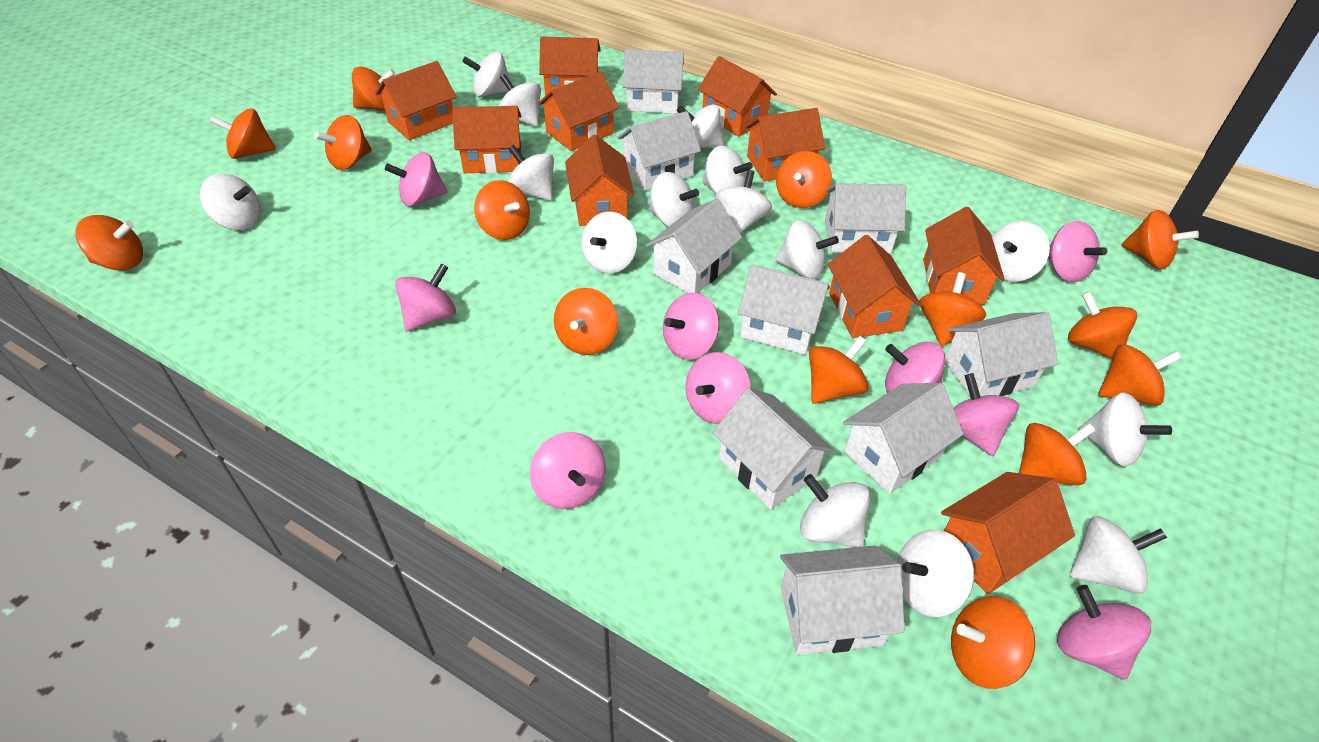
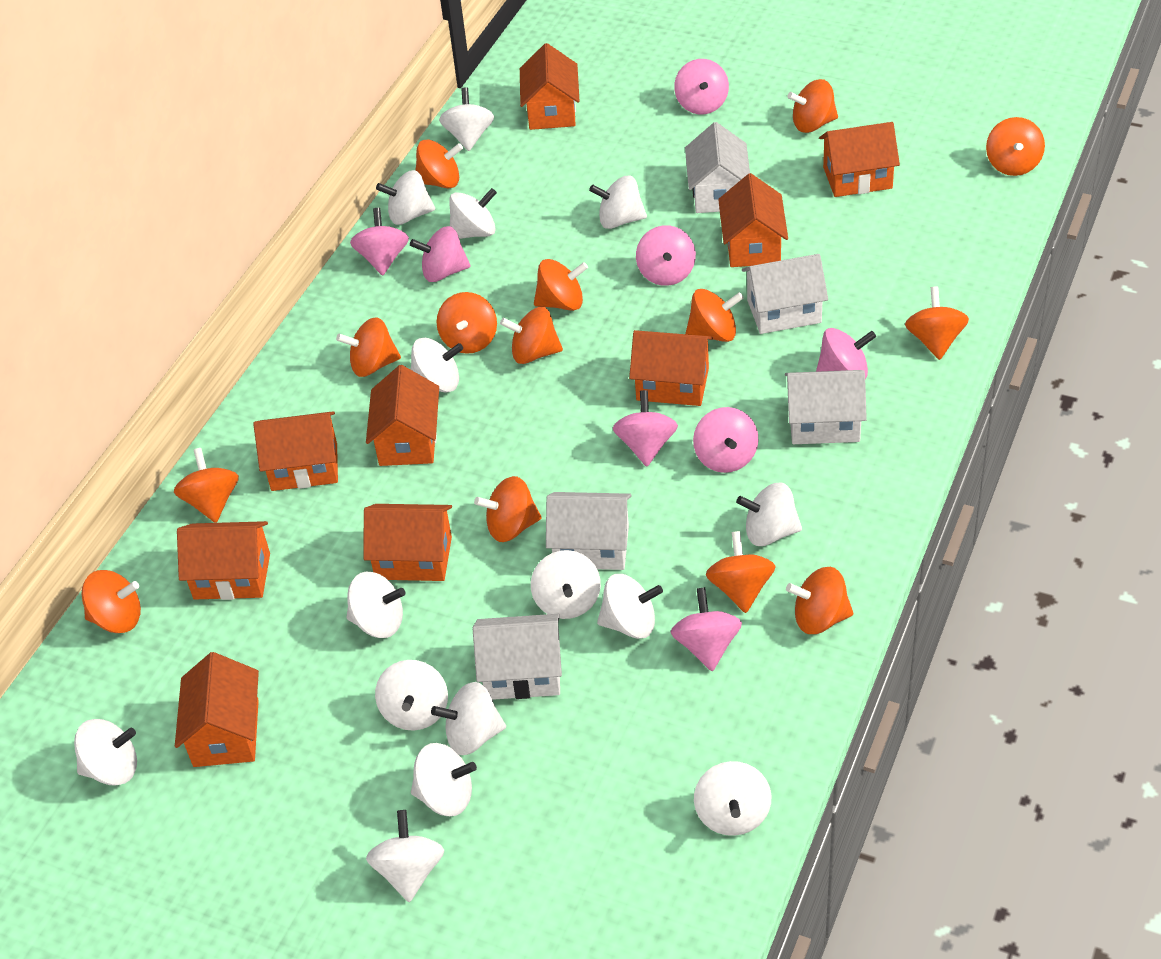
orange house: 10 -> 9
pink spinning top: 9 -> 8
white house: 9 -> 5

